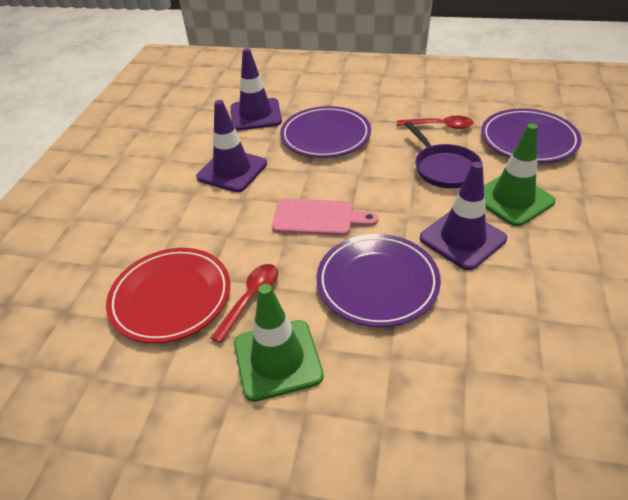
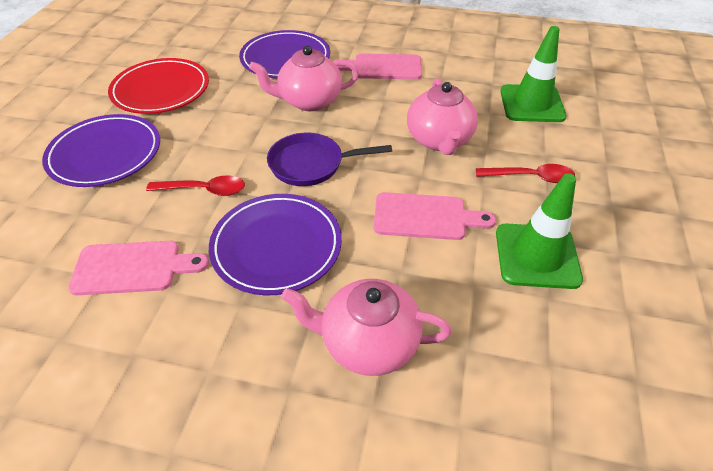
pink cutting board: 1 -> 3
pink teapot: 0 -> 3
purple traffic cone: 3 -> 0

